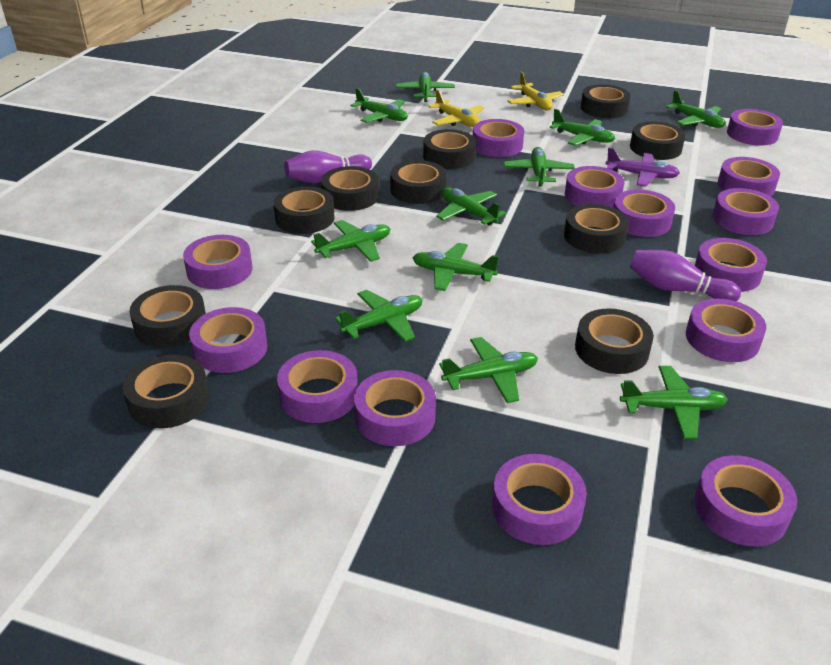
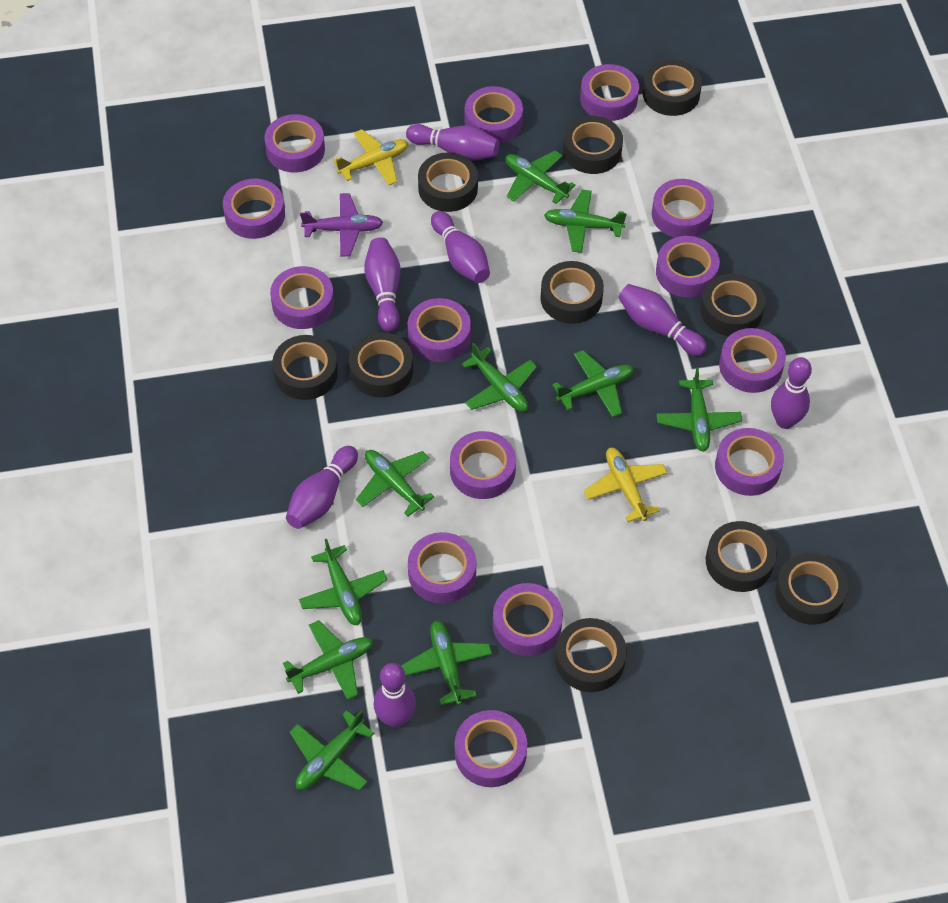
green plane: 11 -> 10
purple bowling pin: 2 -> 7

